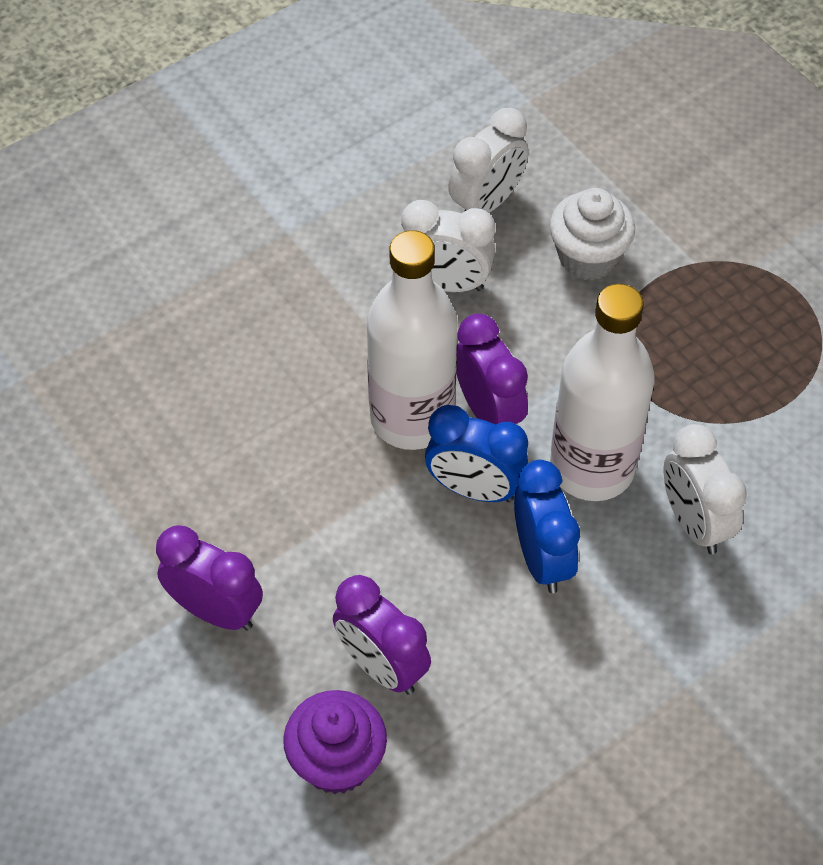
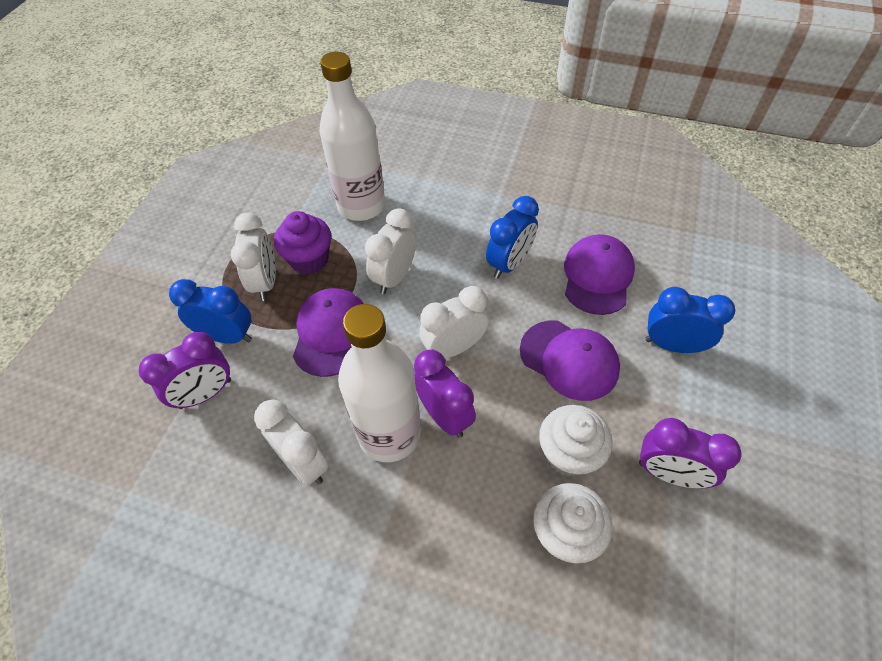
blue clock: 2 -> 3
purple cap: 0 -> 3
white clock: 3 -> 4
white cupcake: 1 -> 2

